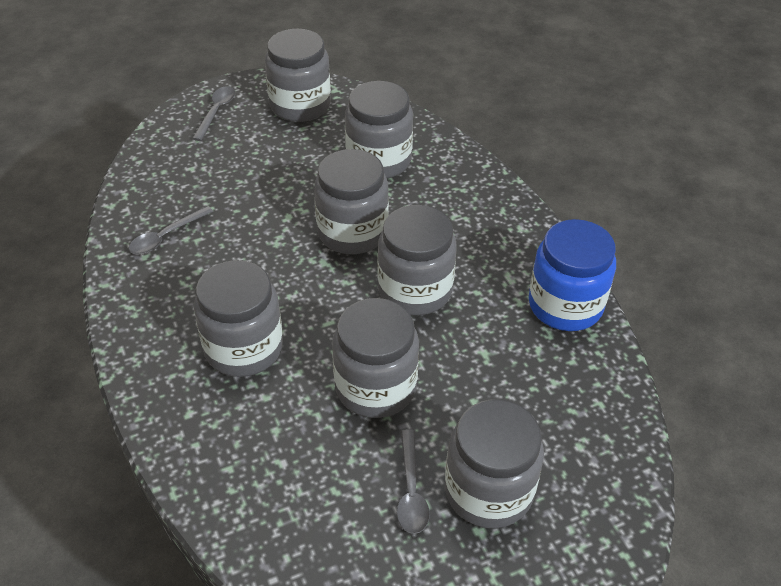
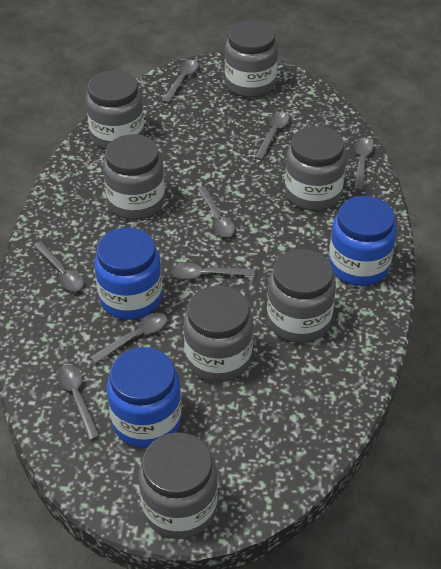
blue jar: 1 -> 3
grey spoon: 3 -> 8

